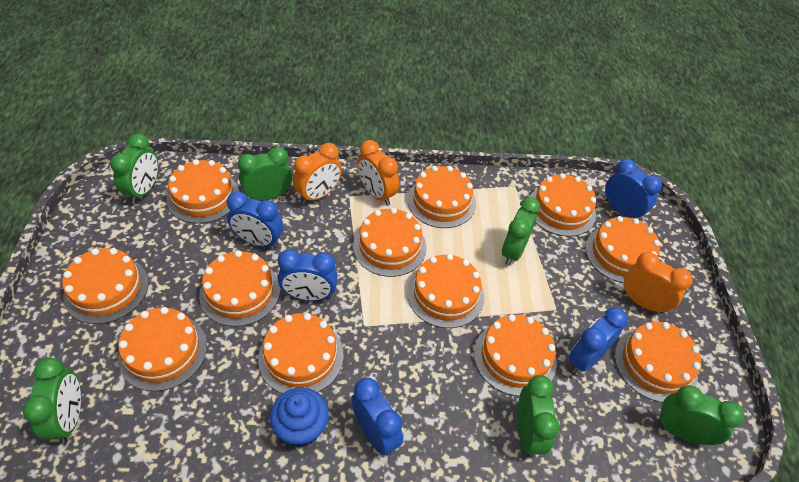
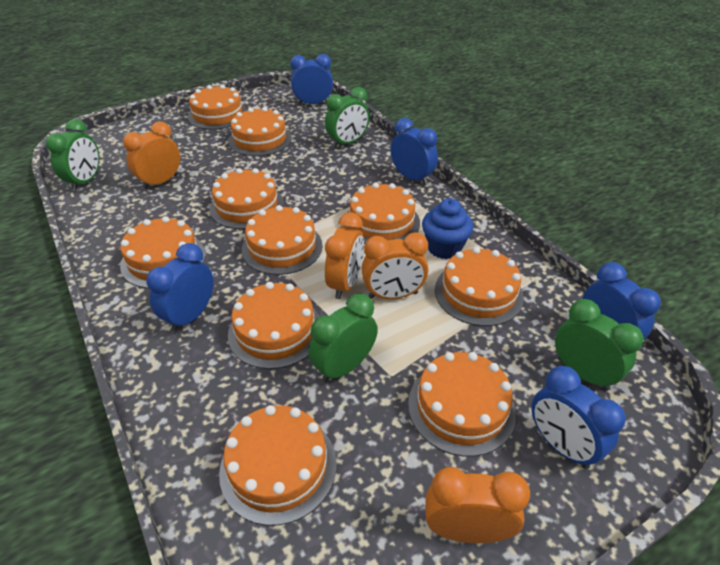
green clock: 6 -> 4
orange cake: 12 -> 10
orange clock: 3 -> 4

